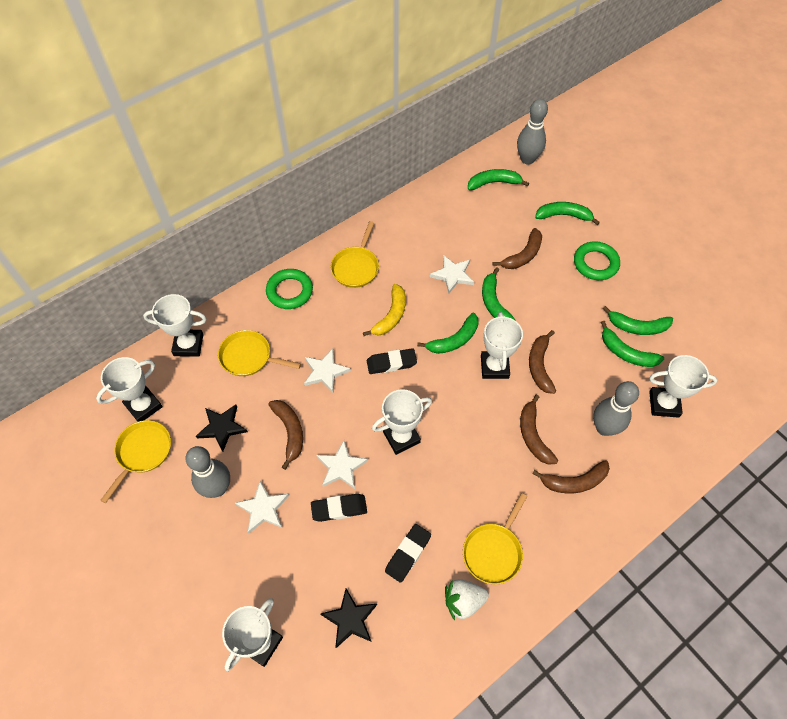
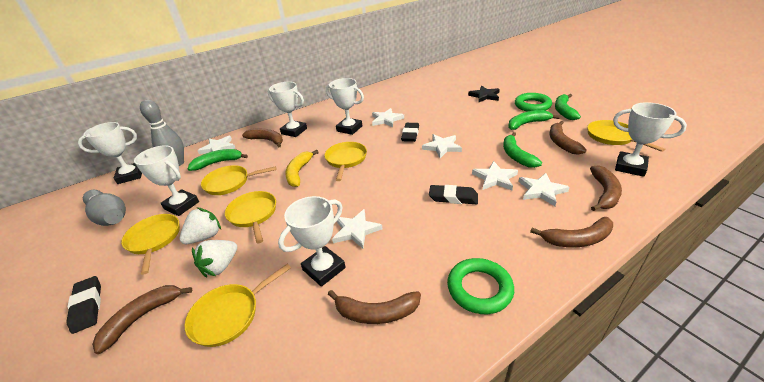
black star: 2 -> 1
brown banana: 5 -> 6
green banana: 6 -> 4
grey bowling pin: 3 -> 2
white star: 4 -> 6
white strawberry: 1 -> 2
yellow pan: 4 -> 6

